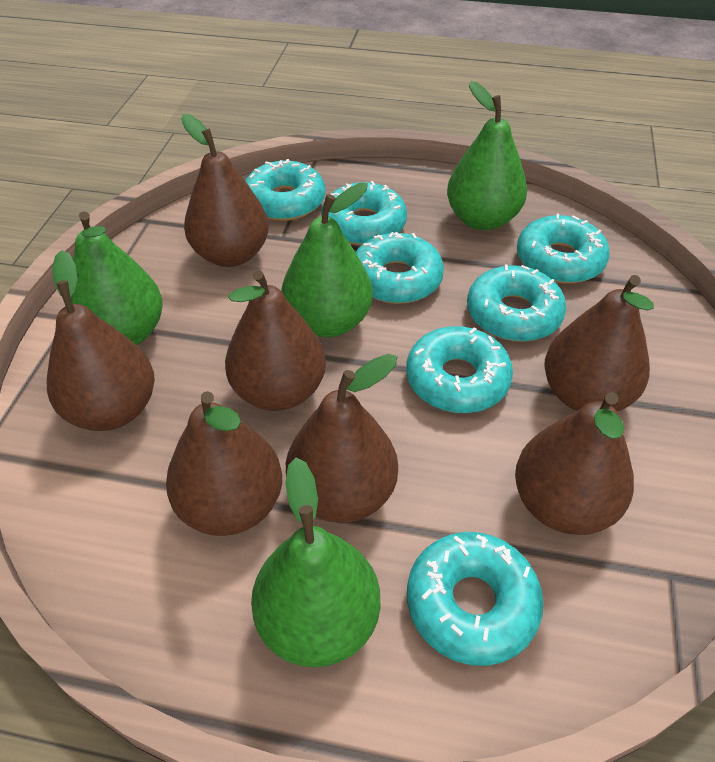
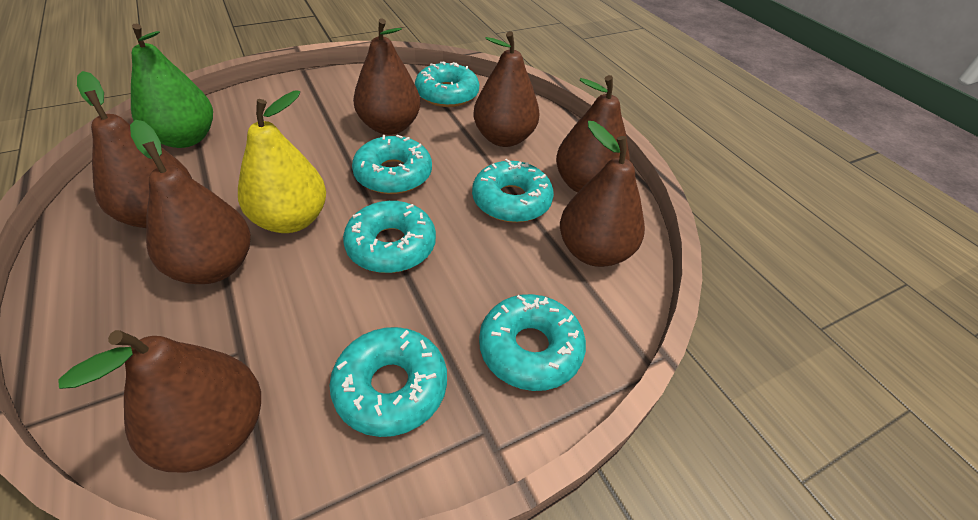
green pear: 4 -> 1
turquoise donut: 7 -> 6
yellow pear: 0 -> 1

